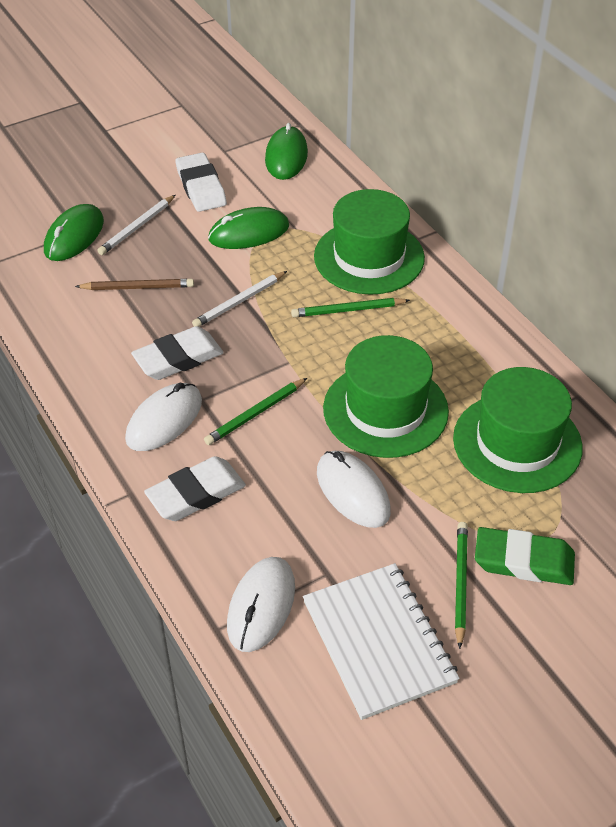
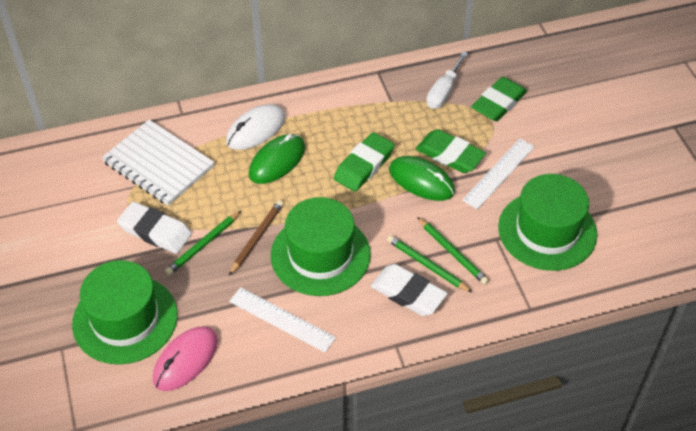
green eraser: 1 -> 3
green mouse: 3 -> 2
pink mouse: 0 -> 1
white eraser: 3 -> 2
white mouse: 3 -> 1
white pencil: 2 -> 0
white ruler: 0 -> 2
white screwdriver: 0 -> 1

